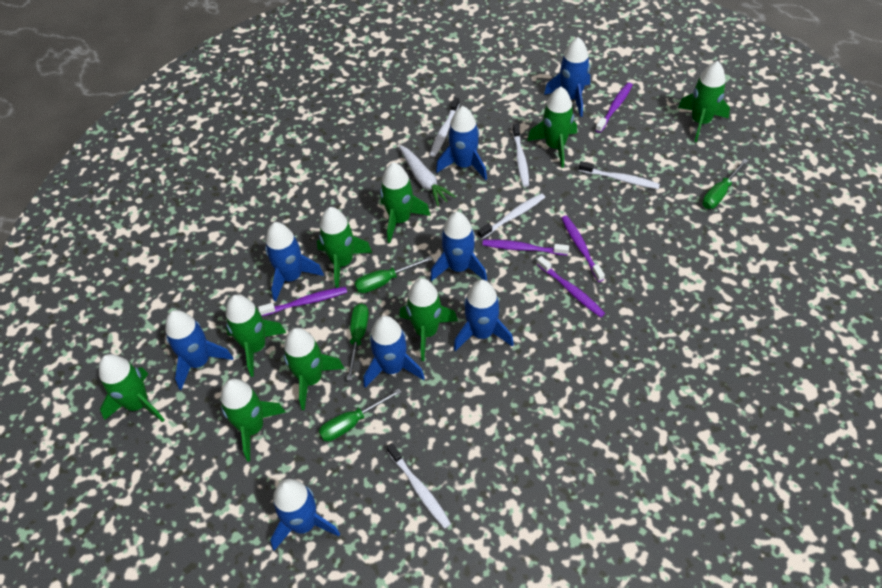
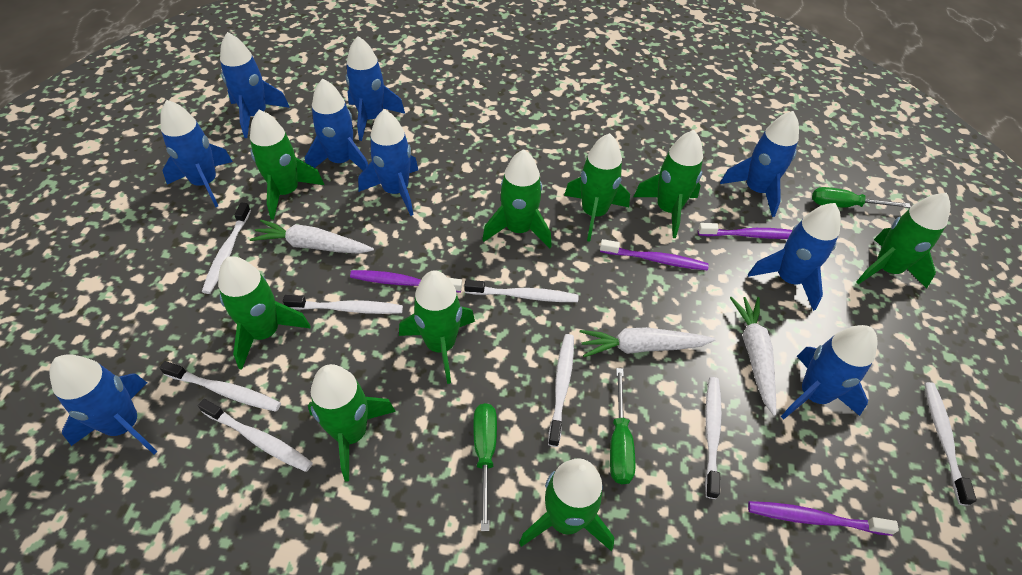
blue rocket: 8 -> 9
green screwdriver: 4 -> 3
purple toothbrush: 5 -> 4
white carrot: 1 -> 3
white toothbrush: 5 -> 8

